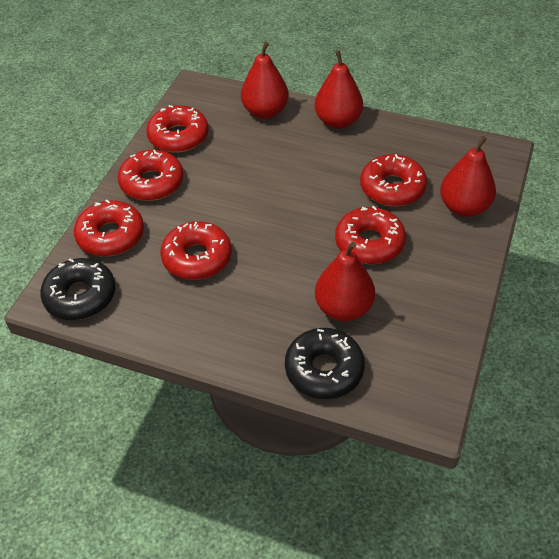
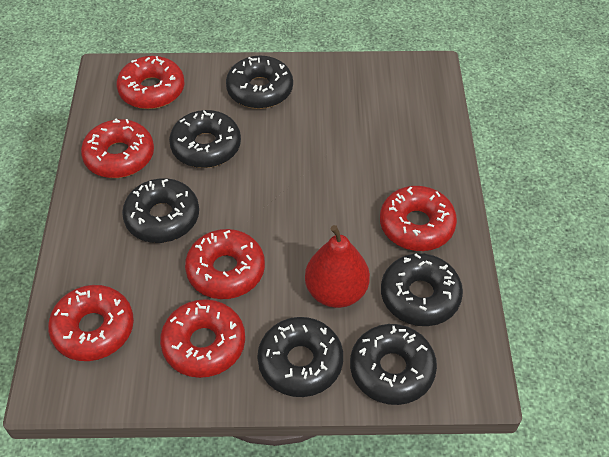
black donut: 2 -> 6
red pear: 4 -> 1

